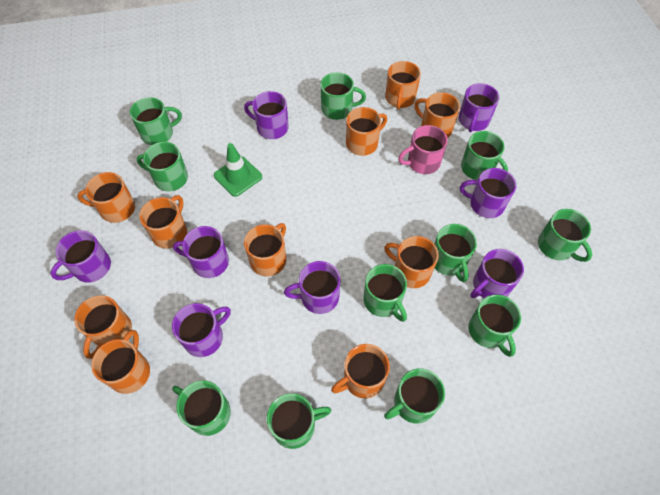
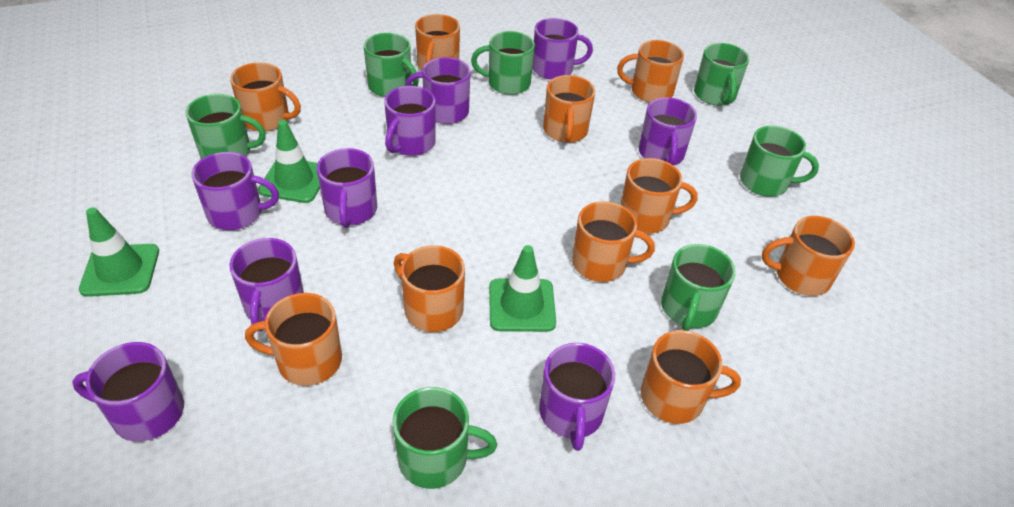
green mug: 11 -> 7
green traffic cone: 1 -> 3
pink mug: 1 -> 0
purple mug: 8 -> 9

